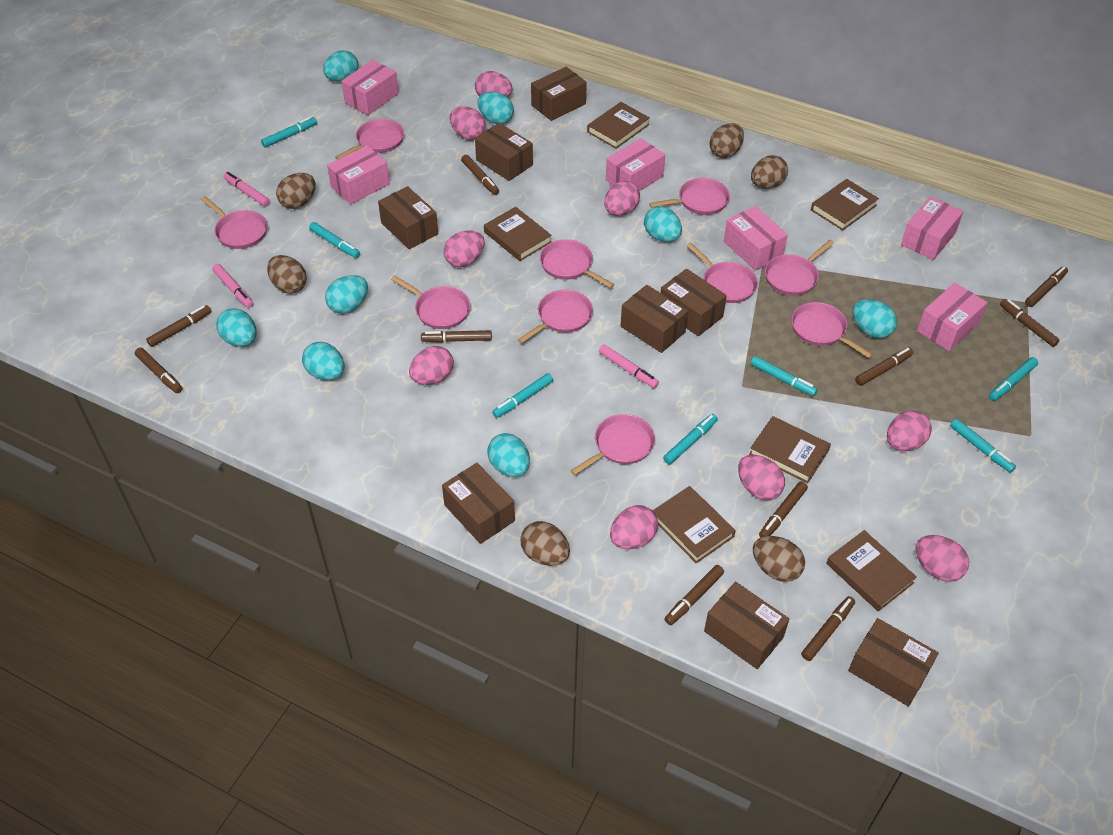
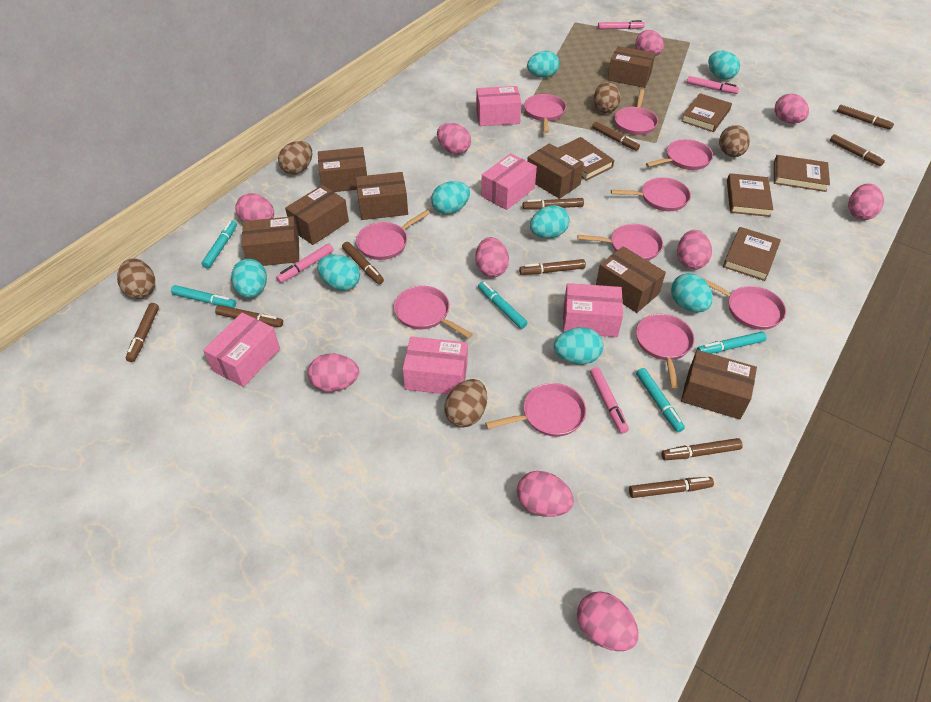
brown book: 6 -> 5
brown egg: 6 -> 5
pink box: 6 -> 5
pink egg: 9 -> 10
pink marker: 3 -> 4
turquoise marker: 7 -> 5

